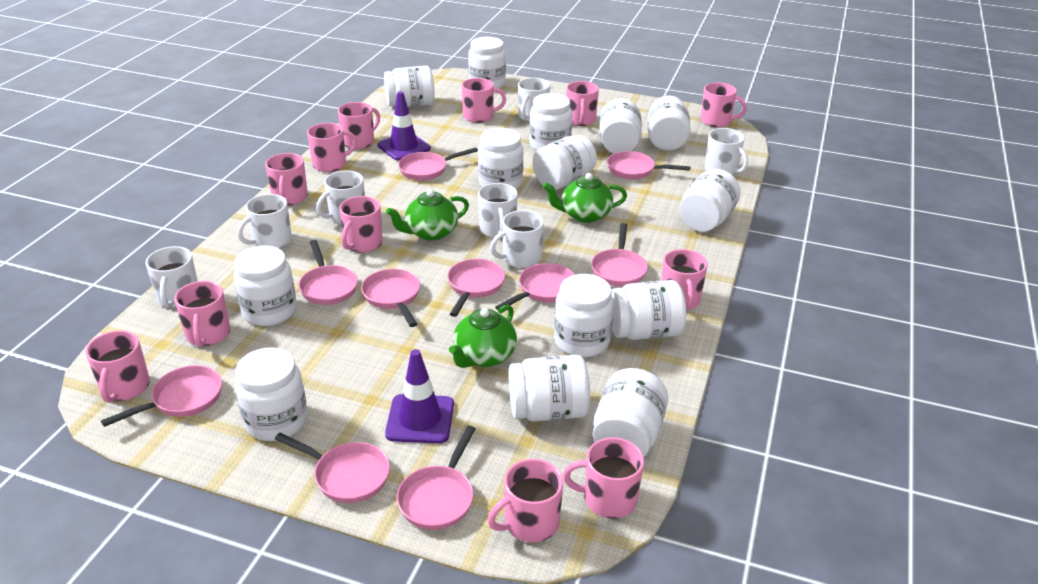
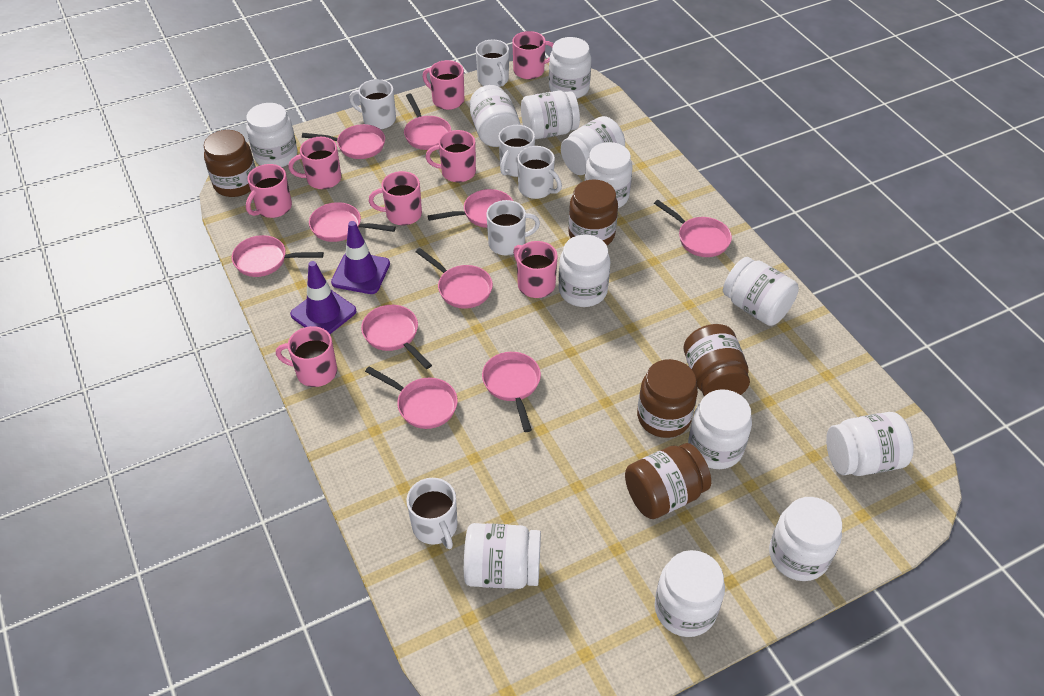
brown jar: 0 -> 5
green teapot: 3 -> 0
pink mug: 12 -> 8
white jar: 14 -> 13
white mug: 7 -> 6

